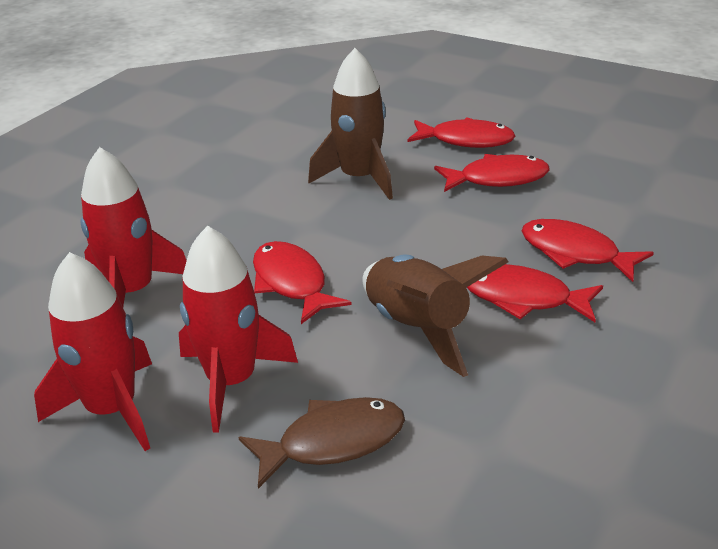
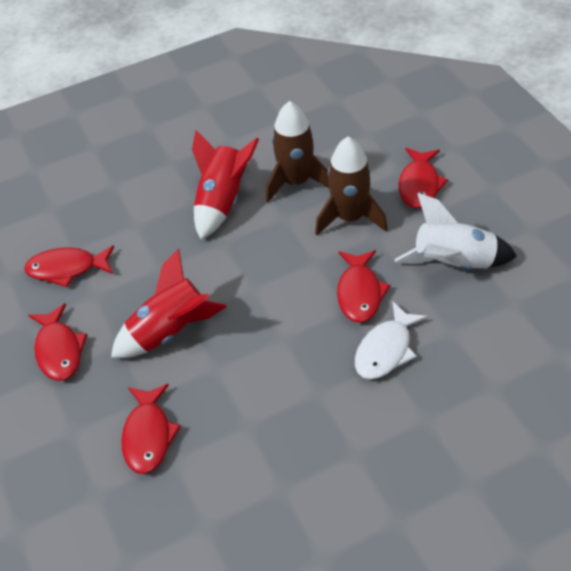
brown fish: 1 -> 0
red rocket: 3 -> 2
white fish: 0 -> 1
white rocket: 0 -> 1

